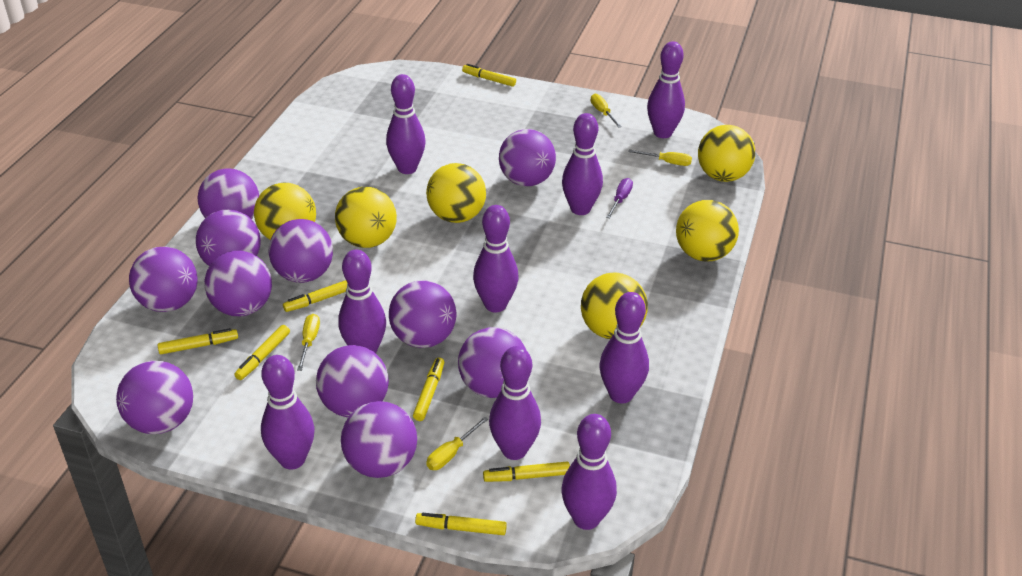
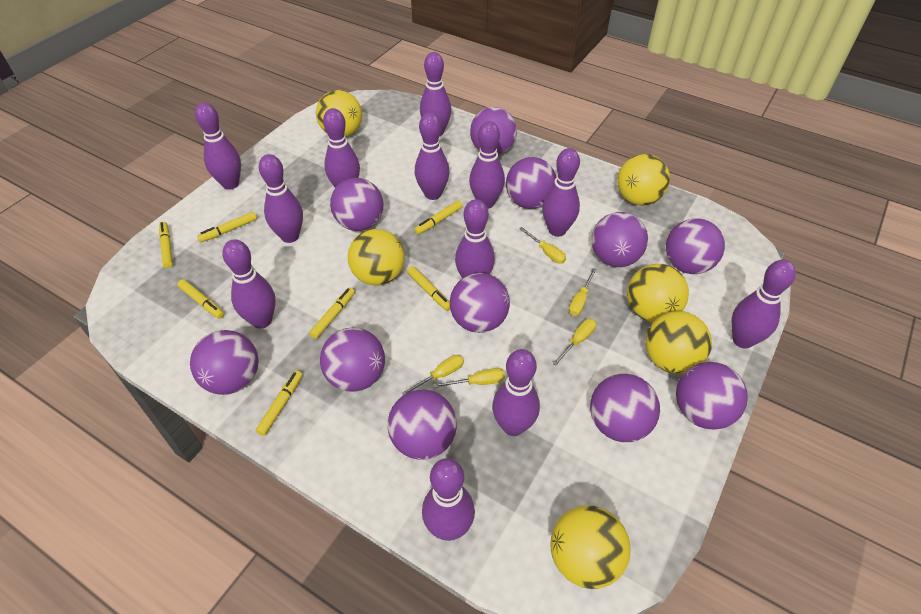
purple bowling pin: 9 -> 12
purple screwdriver: 1 -> 0
yellow screwdriver: 4 -> 5

